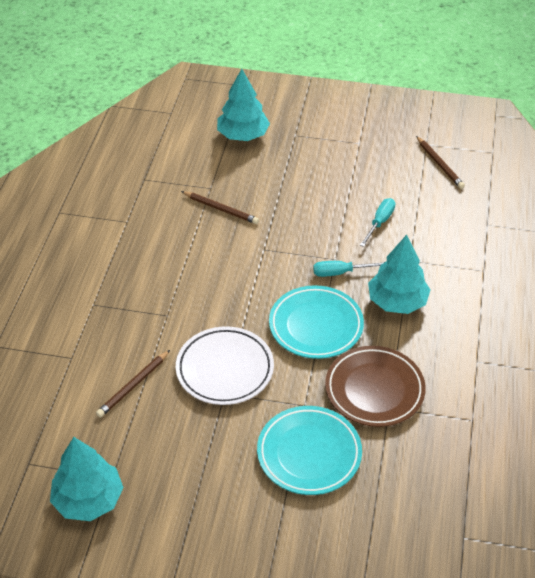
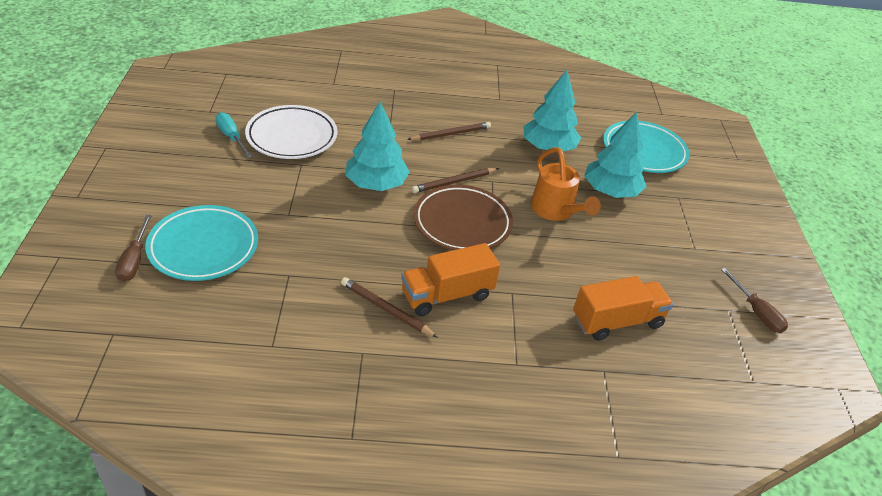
brown screwdriver: 0 -> 2
orange truck: 0 -> 2
orange watering can: 0 -> 1
turquoise screwdriver: 2 -> 1

